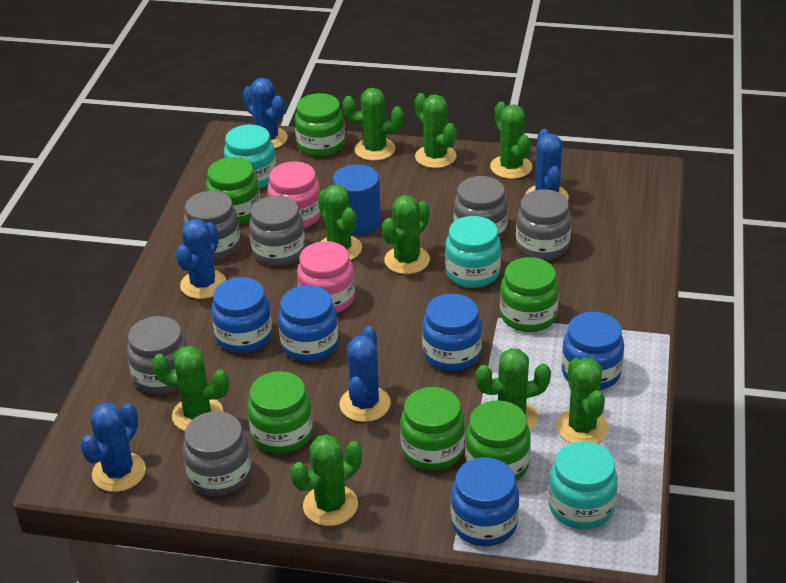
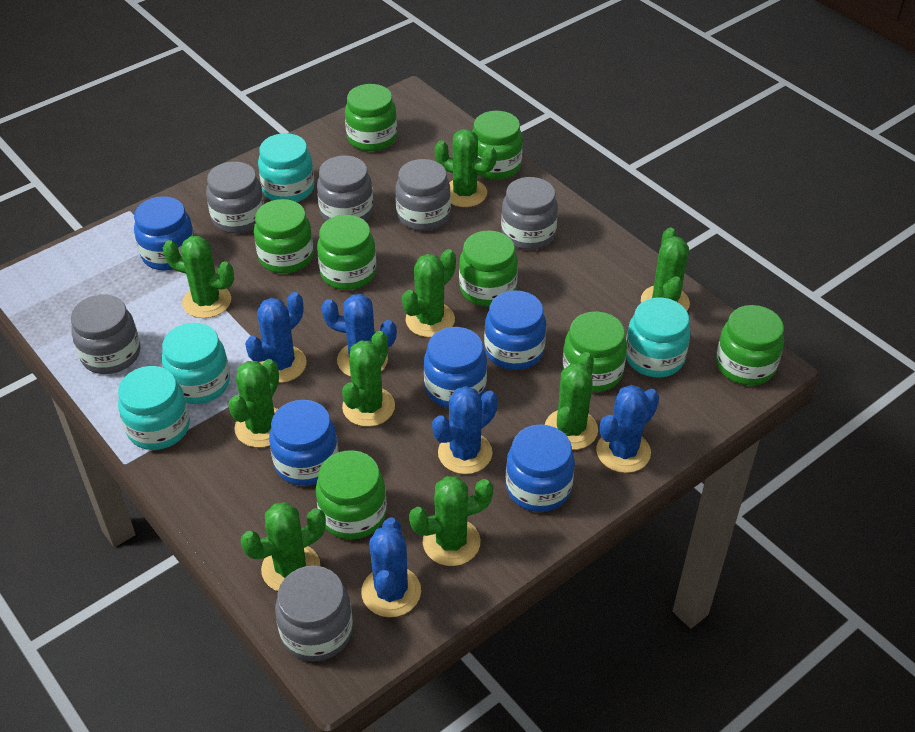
blue cylinder: 1 -> 0
green jar: 6 -> 8
pink jar: 2 -> 0
turquoise jar: 3 -> 4

